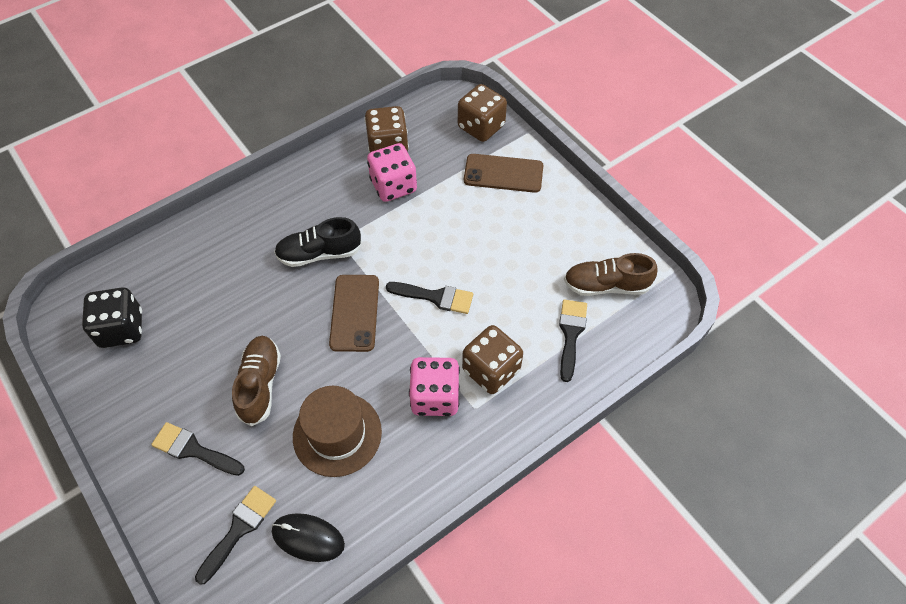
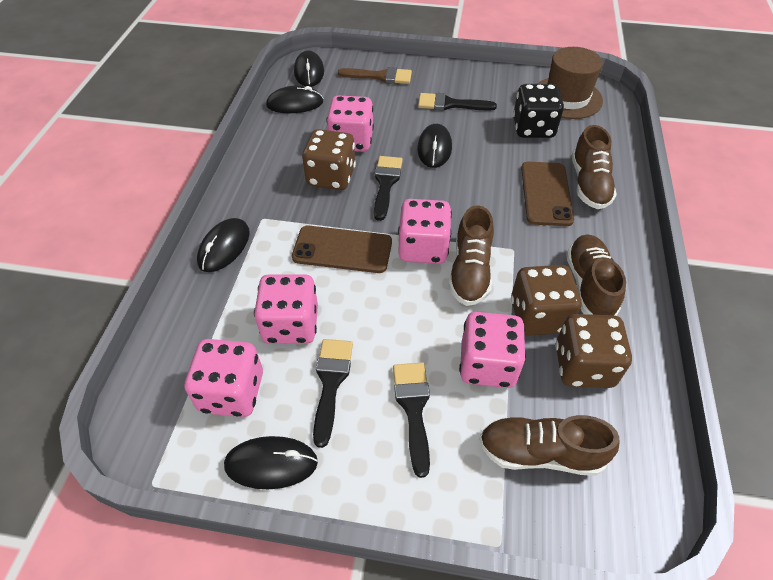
black mouse: 1 -> 5
black shoe: 1 -> 0
brown brush: 0 -> 1
brown shoe: 2 -> 4
pink dice: 2 -> 5

